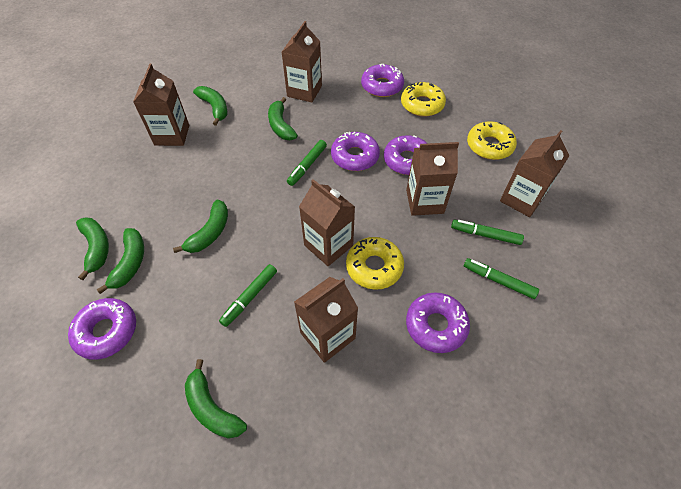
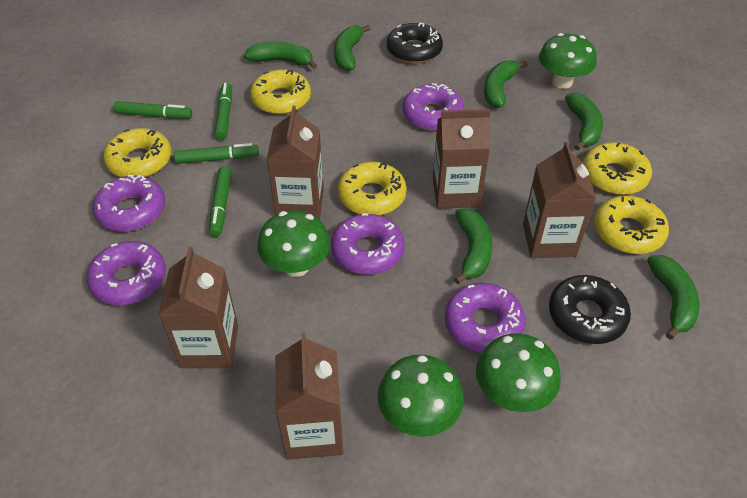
black donut: 0 -> 2
brown carton: 6 -> 5
green mushroom: 0 -> 4
yellow donut: 3 -> 5

